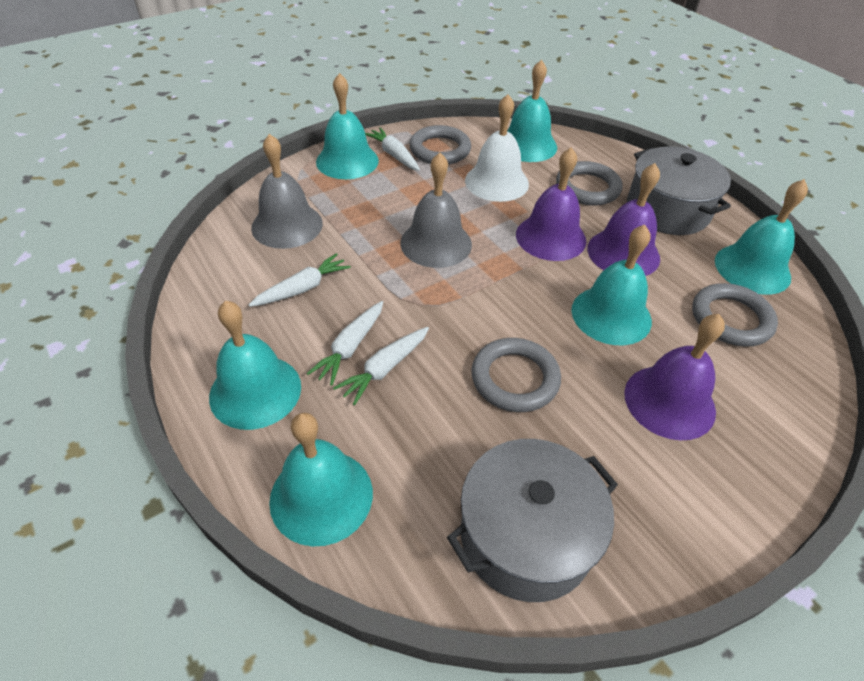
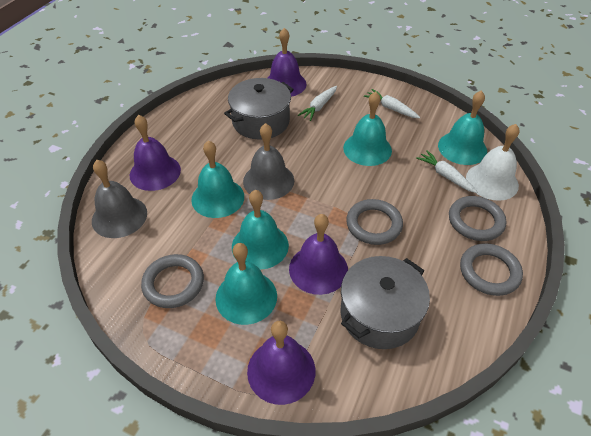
purple bell: 3 -> 4
turquoise bell: 6 -> 5
white carrot: 4 -> 3

